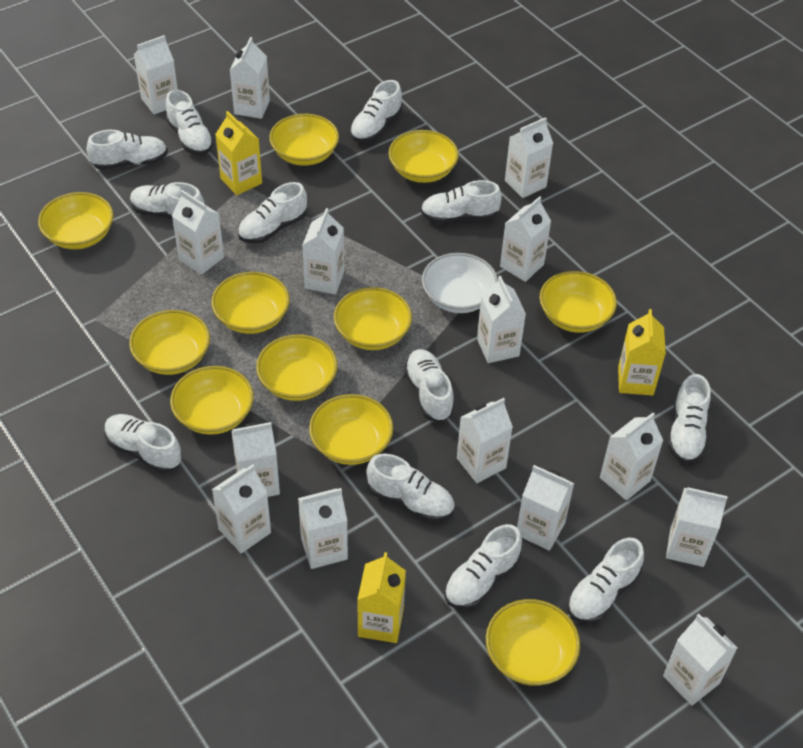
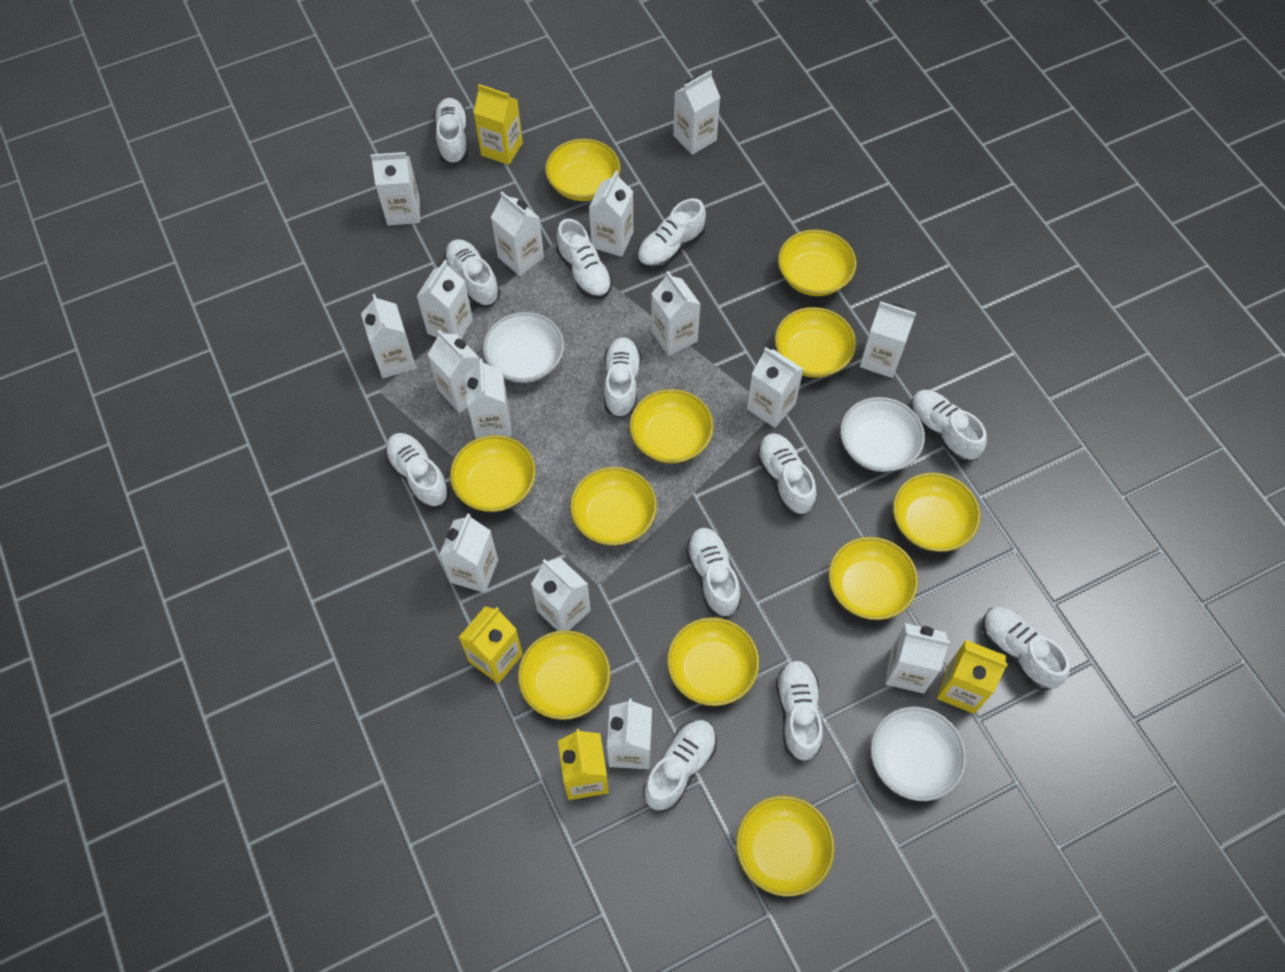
white bowl: 1 -> 3
yellow carton: 3 -> 4

